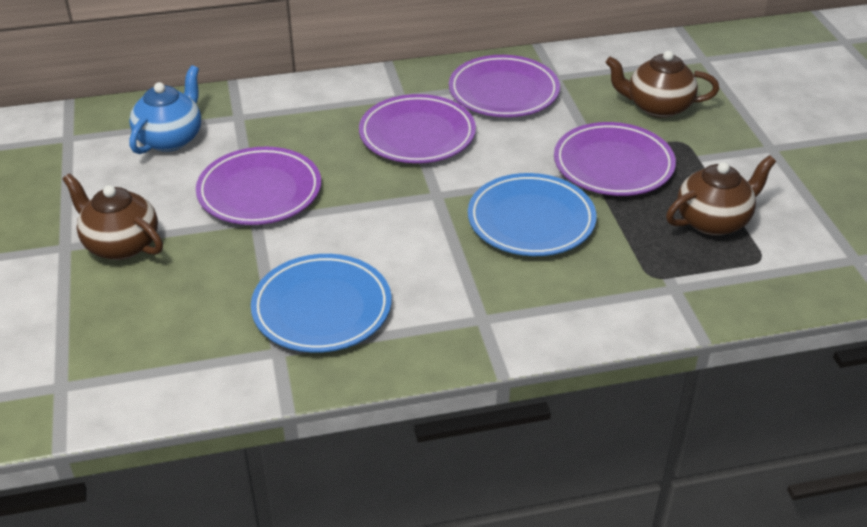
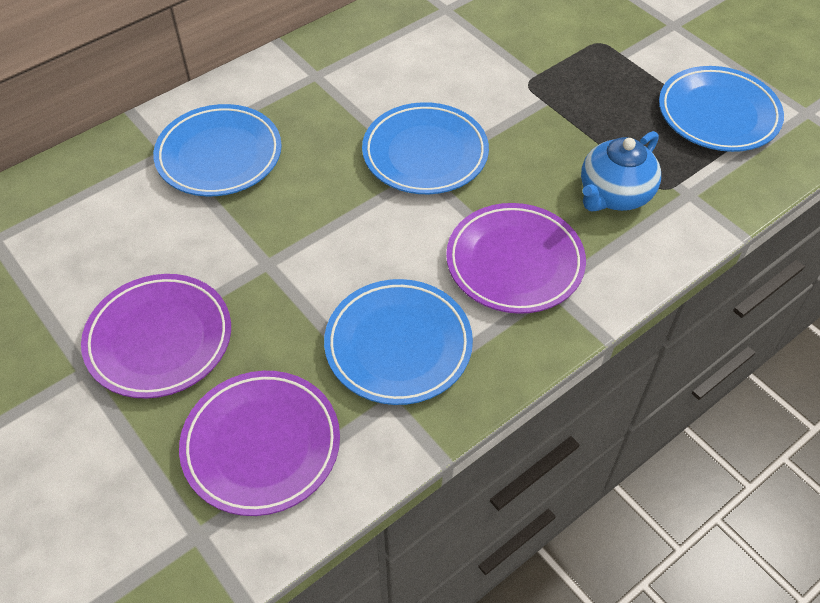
blue plate: 2 -> 4
brown teapot: 3 -> 0
purple plate: 4 -> 3

